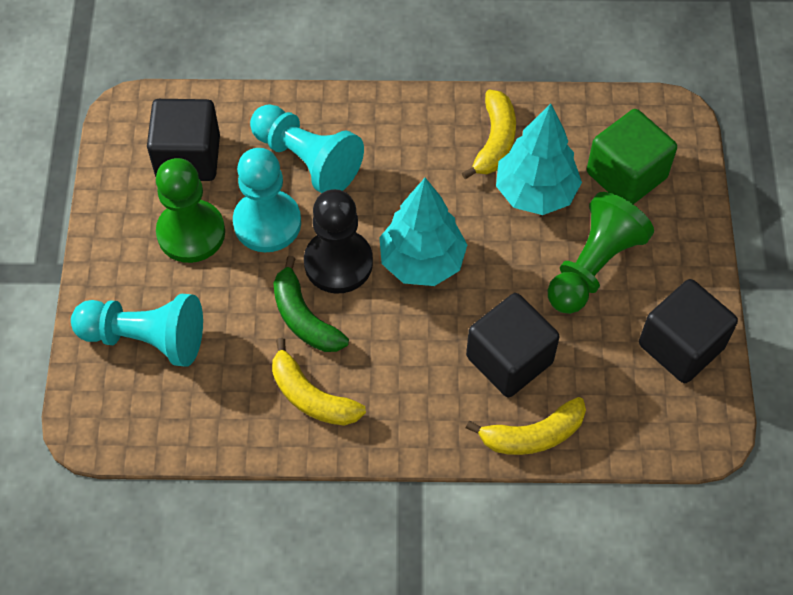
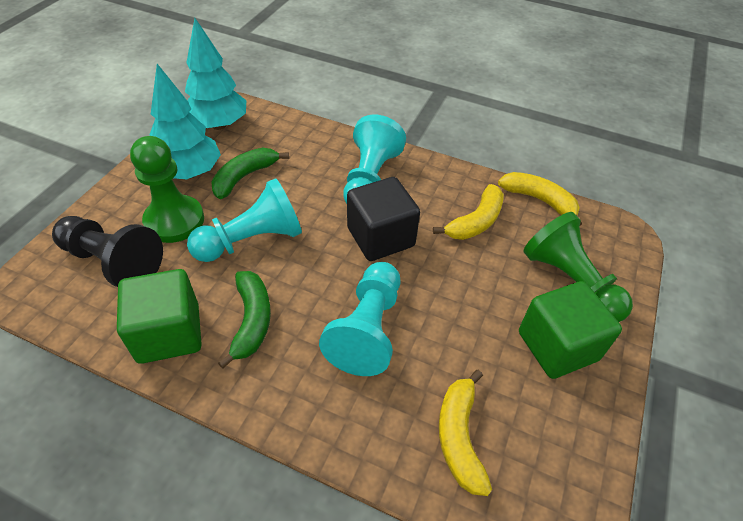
black cube: 3 -> 1
green banana: 1 -> 2
green cube: 1 -> 2

